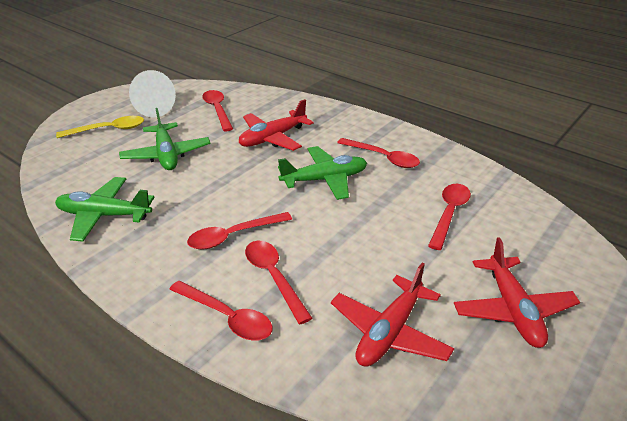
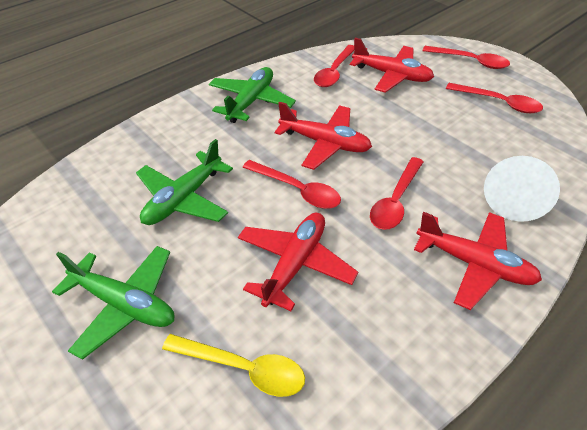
red plane: 3 -> 4
red spoon: 6 -> 5

